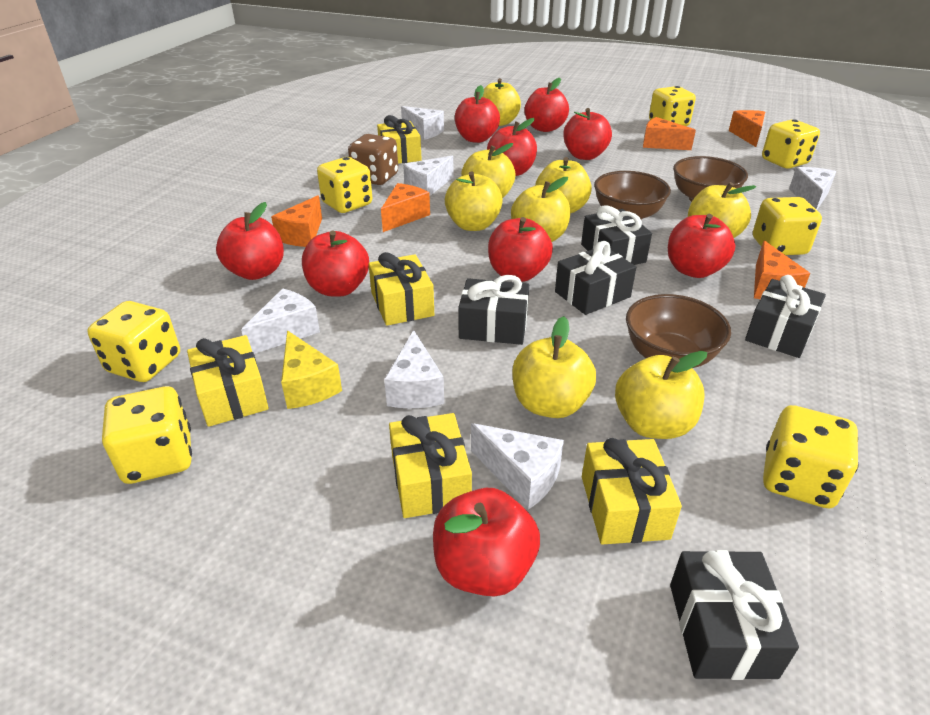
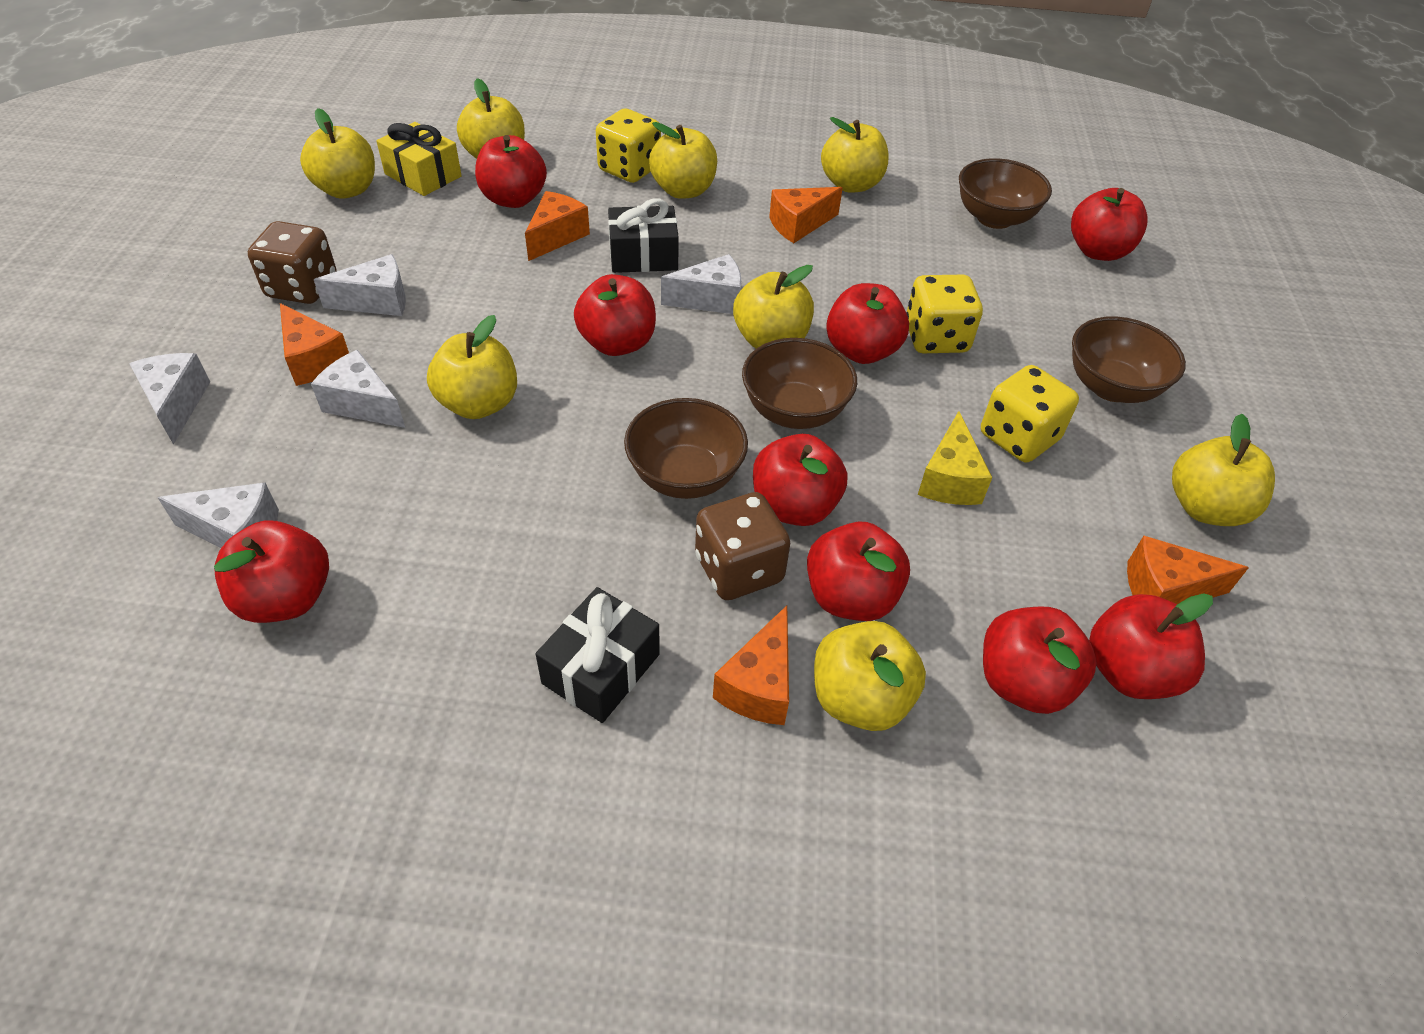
black gift: 5 -> 2
brown bowl: 3 -> 4
brown dice: 1 -> 2
white cheese: 6 -> 5
yellow dice: 7 -> 3
yellow gift: 5 -> 1

